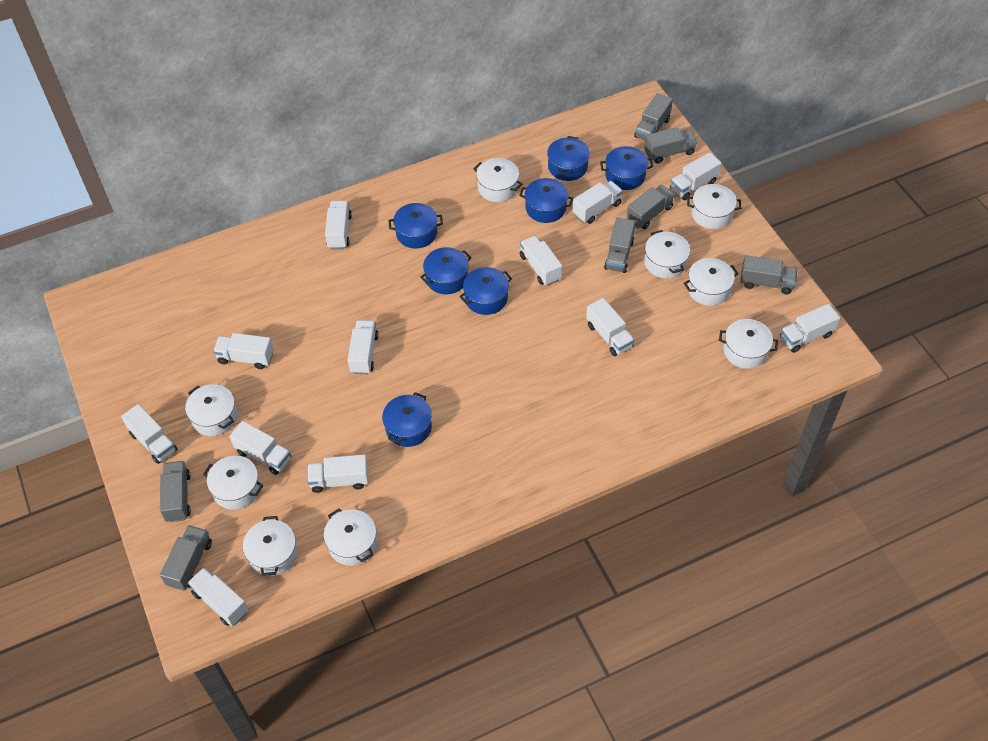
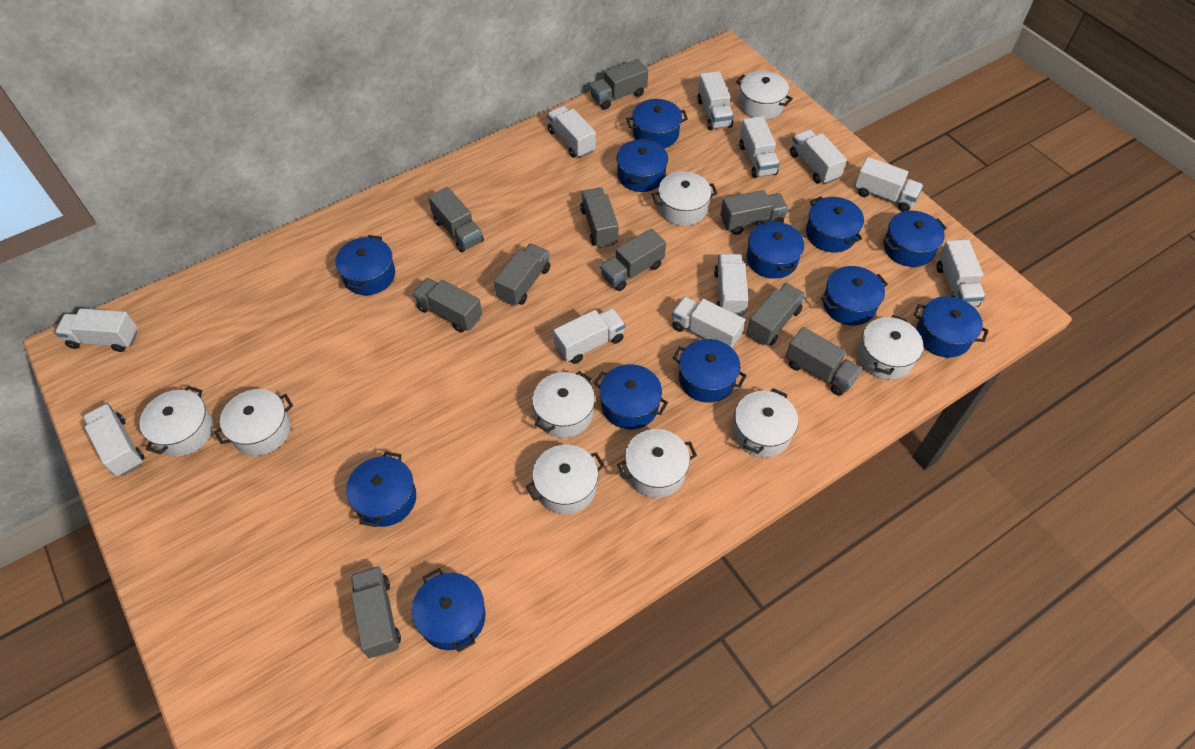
blue pot: 7 -> 12
grey truck: 7 -> 10
white truck: 12 -> 11

